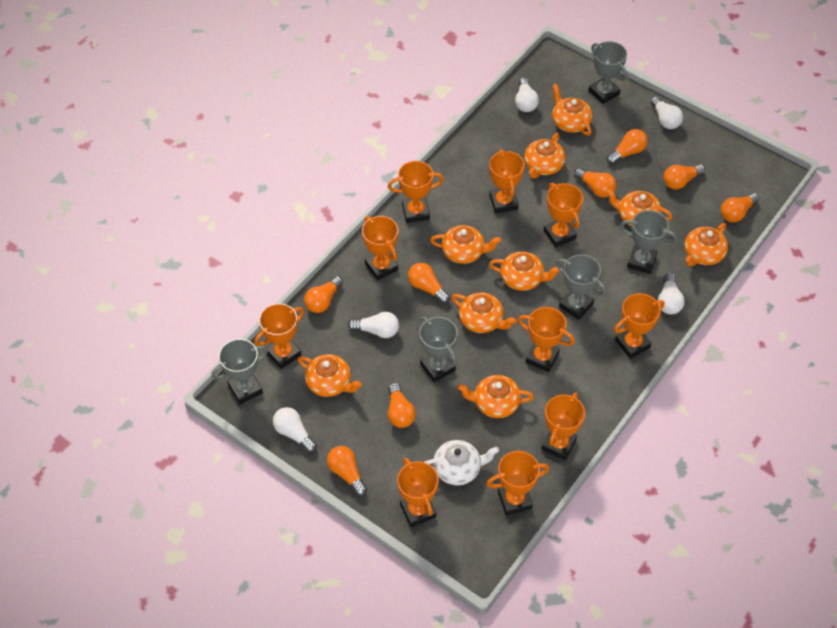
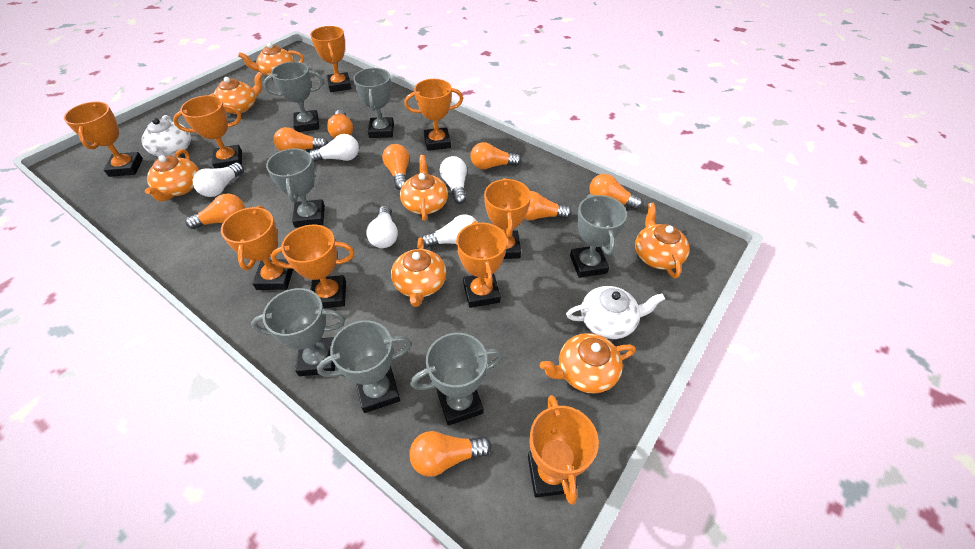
grey trophy: 5 -> 7
orange teapot: 9 -> 7
orange trophy: 10 -> 9
white teapot: 1 -> 2

